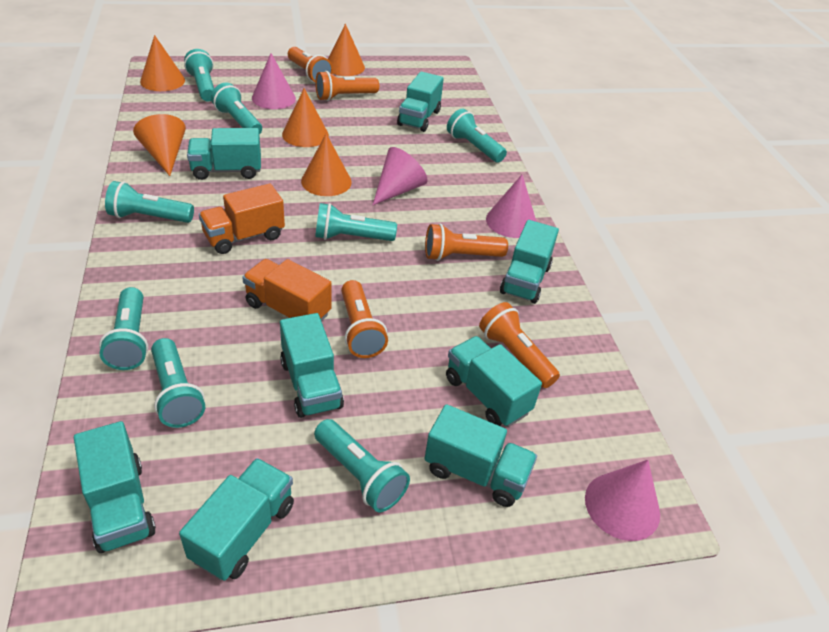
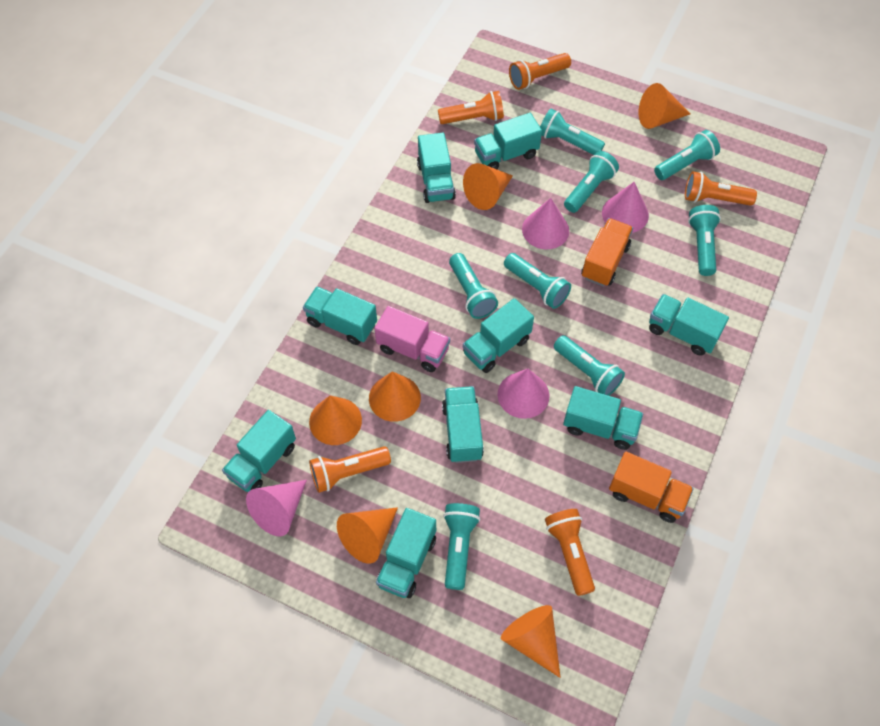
orange cone: 5 -> 6
pink truck: 0 -> 1
turquoise truck: 8 -> 9

